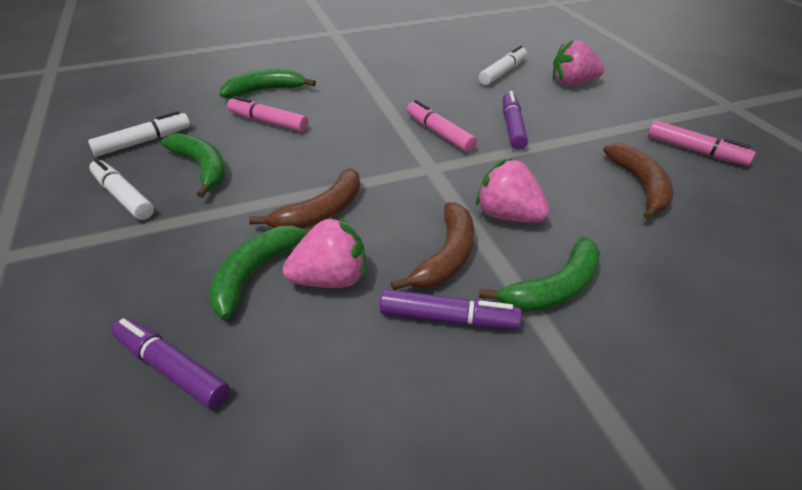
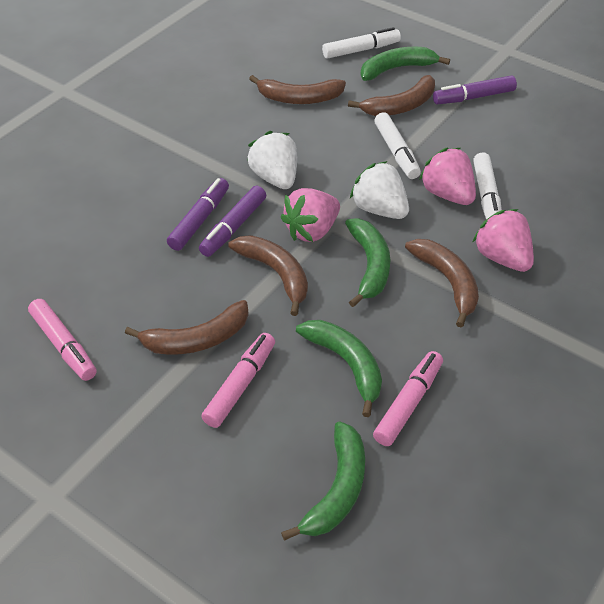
brown banana: 3 -> 5
white strawberry: 0 -> 2

